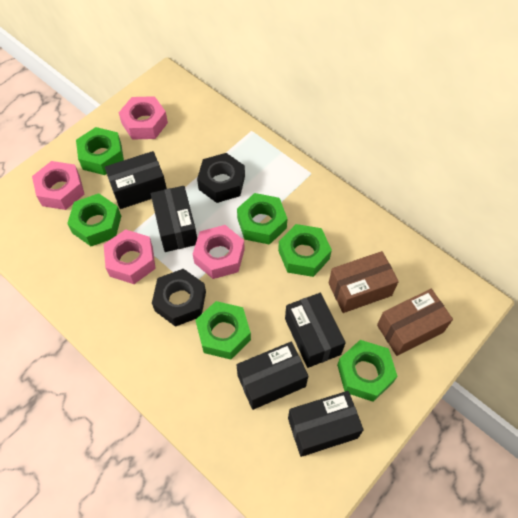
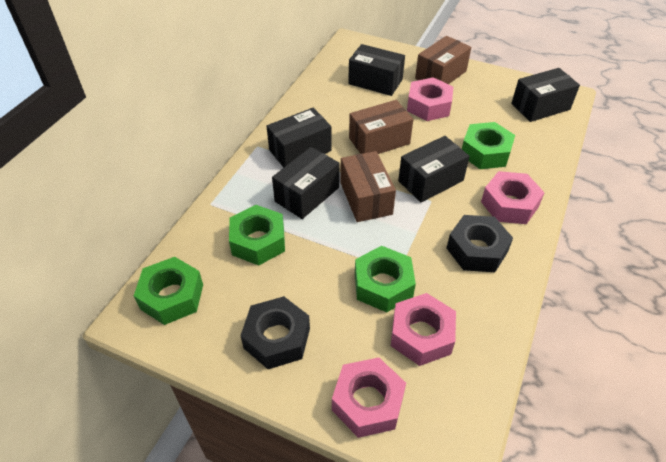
brown box: 2 -> 3
green nut: 6 -> 4

